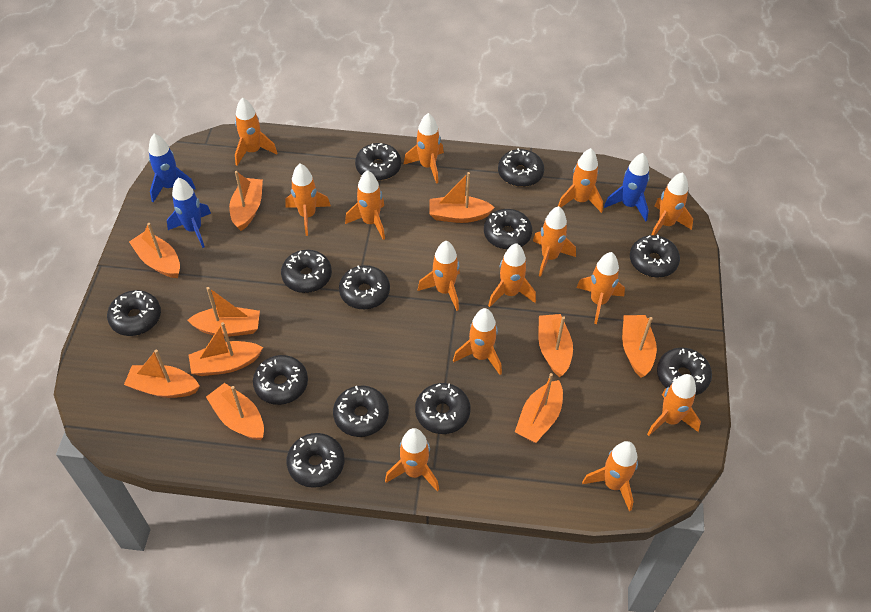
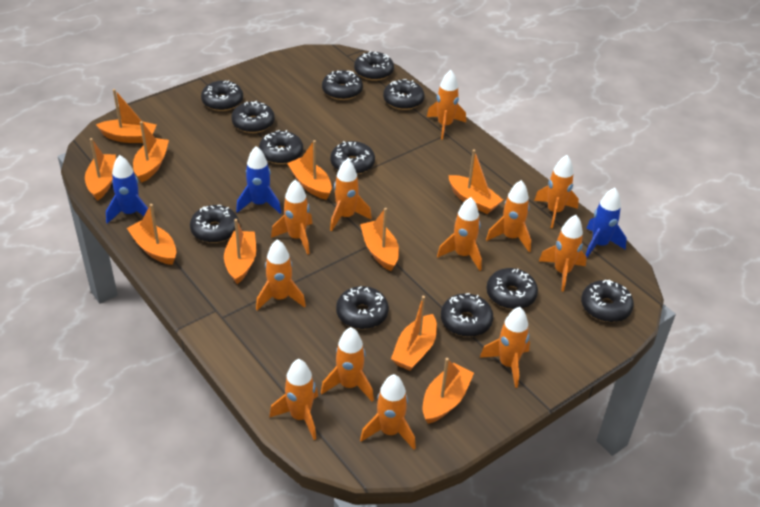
orange rocket: 14 -> 12

